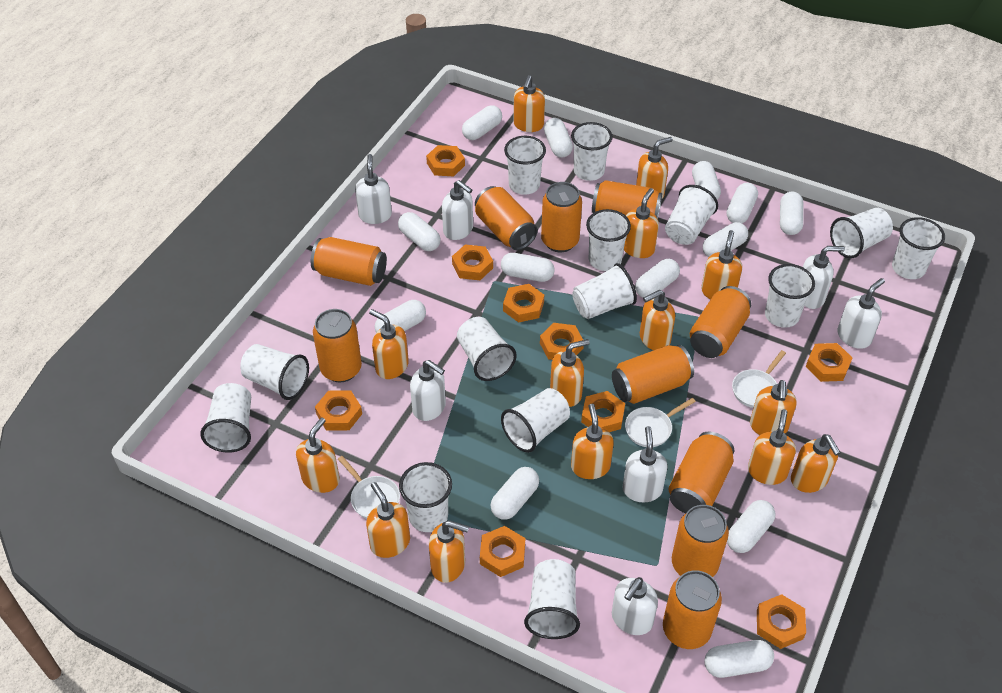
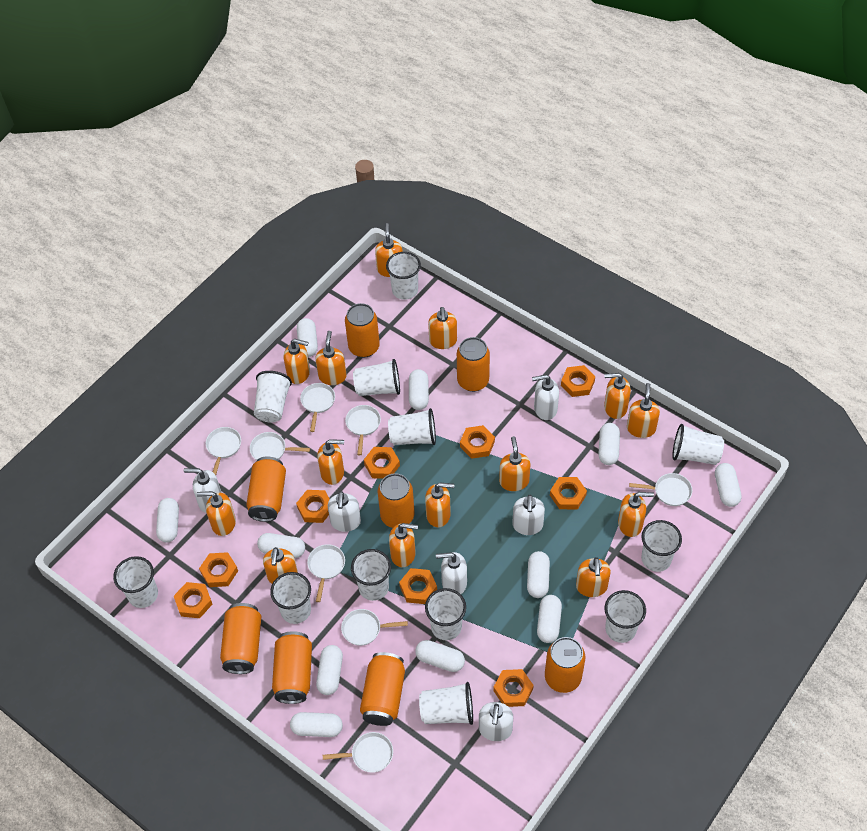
orange can: 10 -> 8
white capsule: 13 -> 11
white cup: 14 -> 12
white pan: 3 -> 8
white soap dispenser: 7 -> 6

